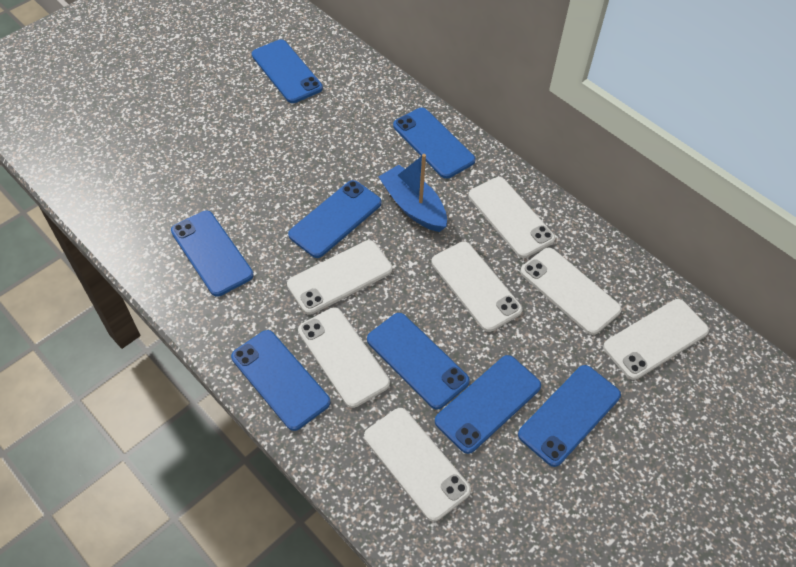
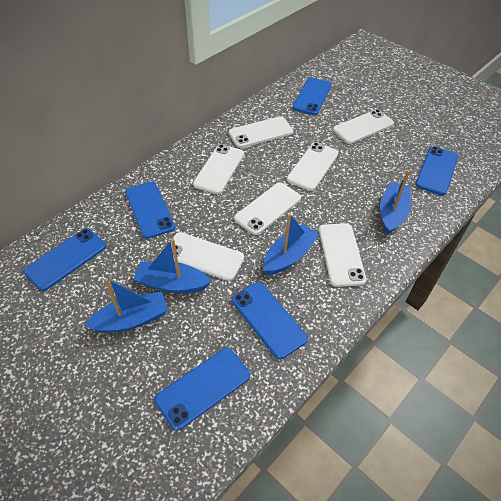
blue boat: 1 -> 4
blue phone: 8 -> 6

